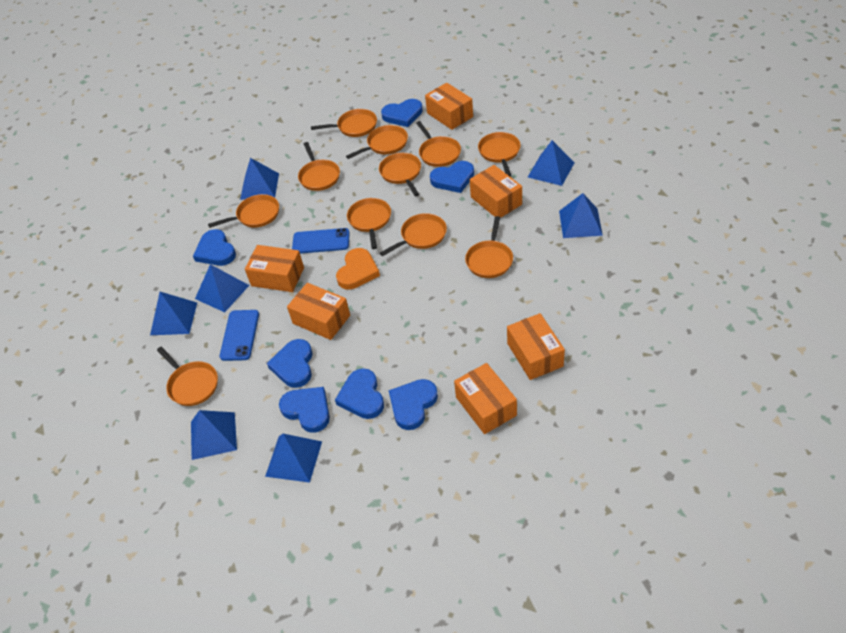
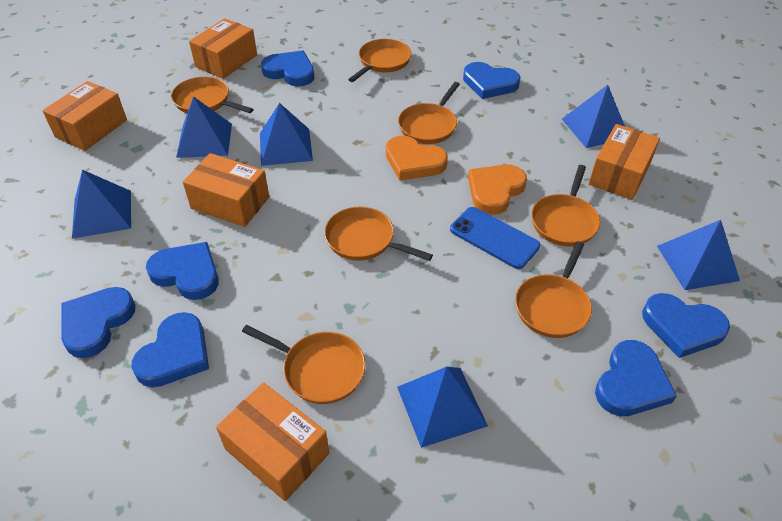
blue phone: 2 -> 1
blue pyramid: 7 -> 6
orange box: 6 -> 5
orange heart: 1 -> 2
orange pan: 11 -> 7

